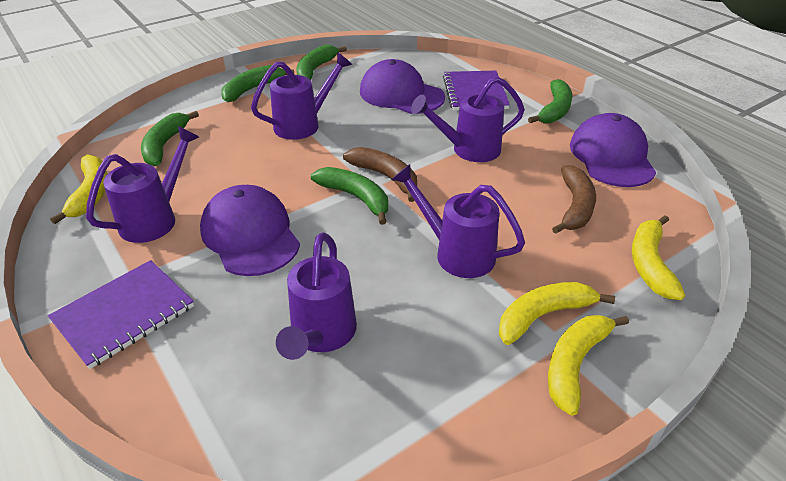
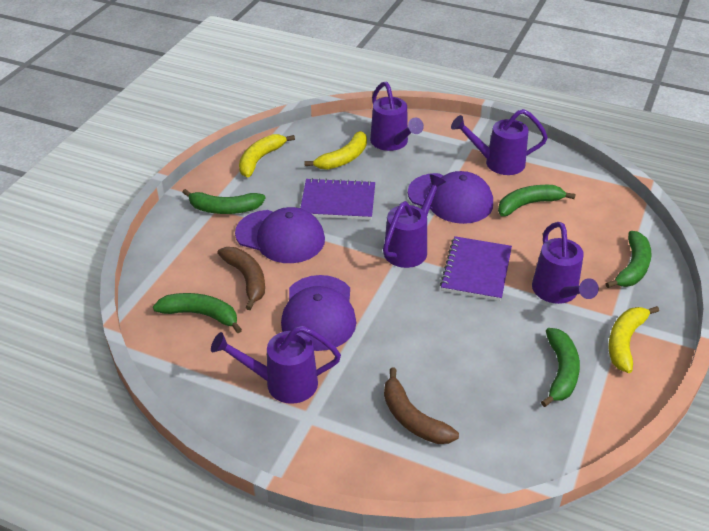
yellow banana: 4 -> 3

